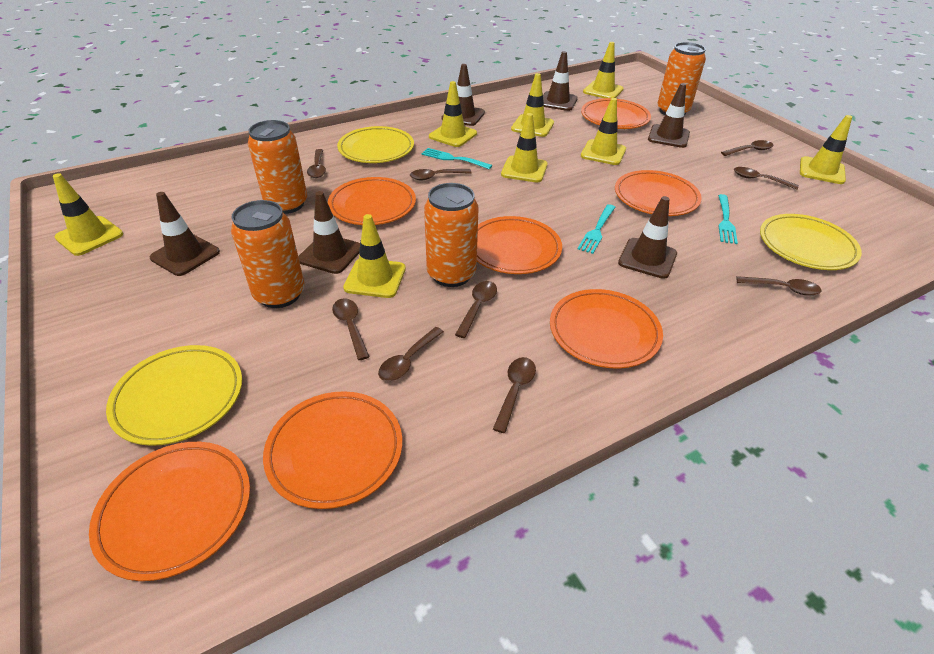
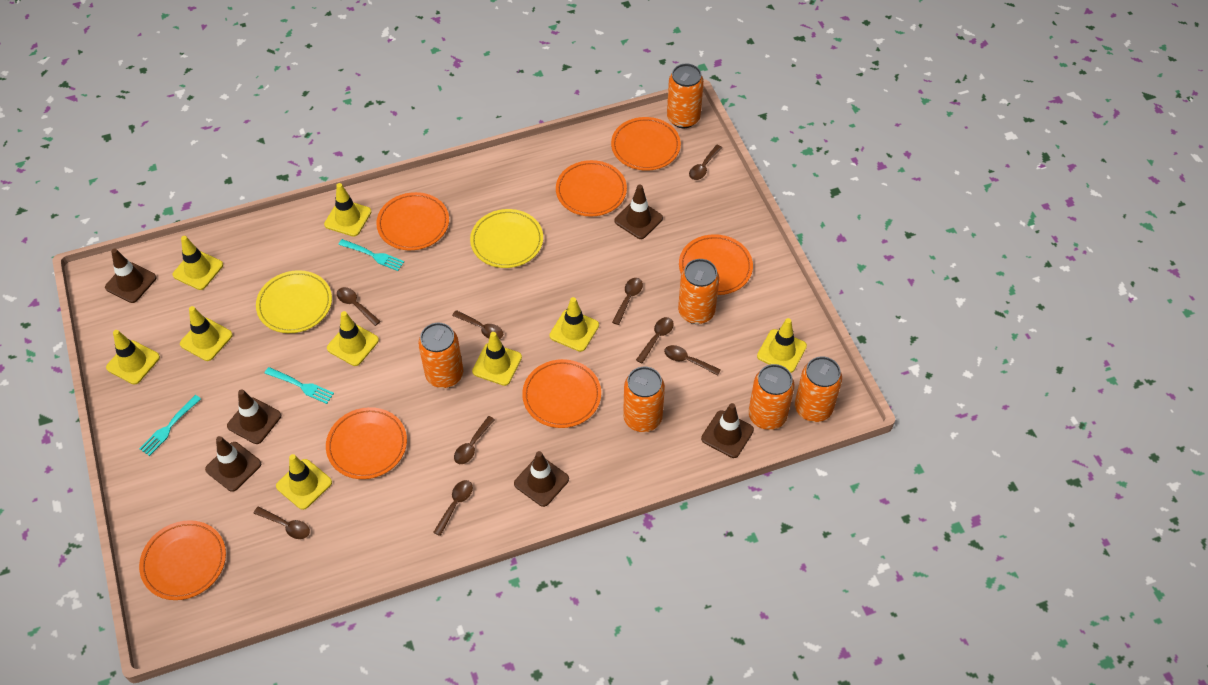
orange can: 4 -> 6
yellow plate: 3 -> 2
yellow traffic cone: 8 -> 9

